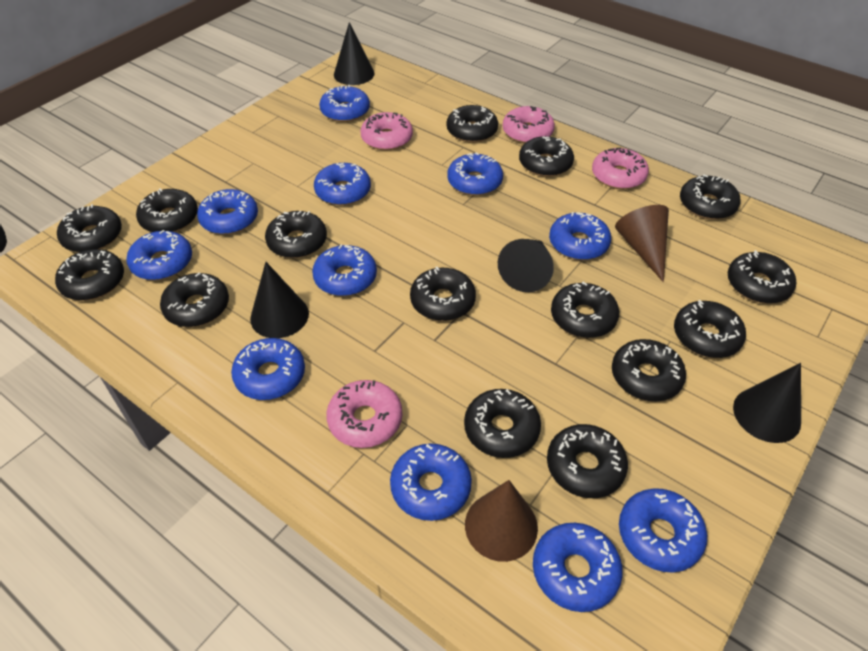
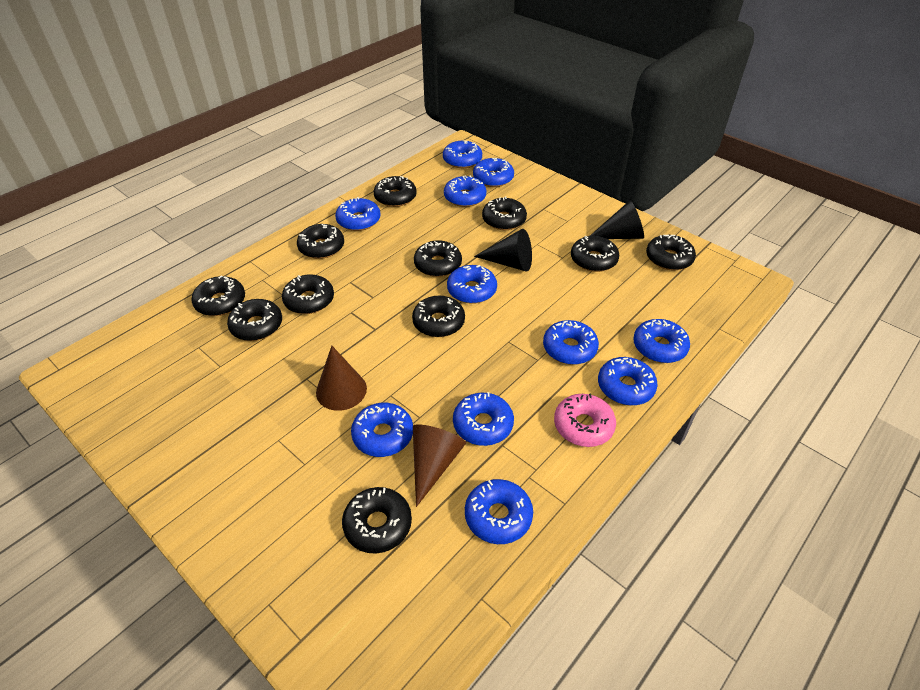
black cone: 4 -> 2
black donut: 15 -> 11
pink donut: 4 -> 1

